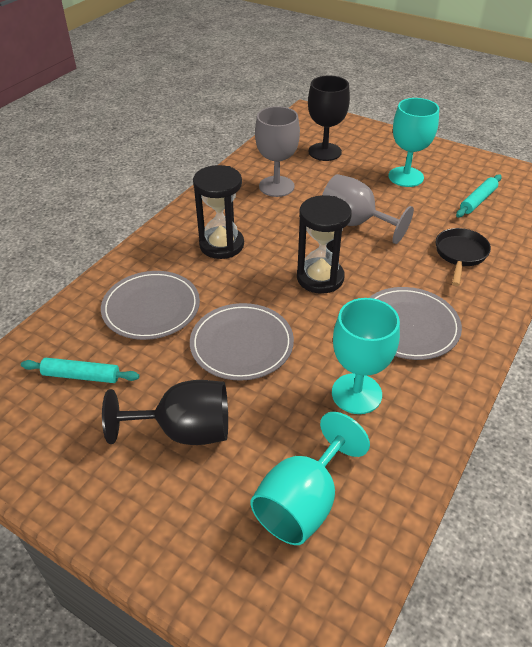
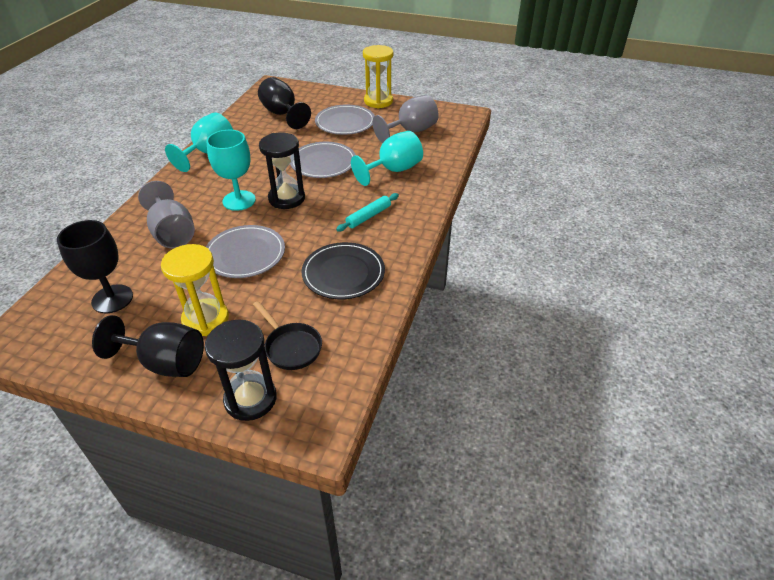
black goblet: 2 -> 3
black plate: 0 -> 1
turquoise rolling pin: 2 -> 1
yellow hourglass: 0 -> 2

